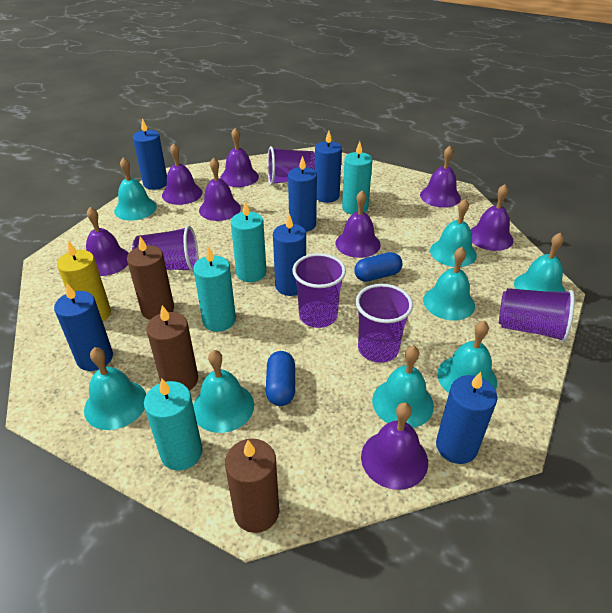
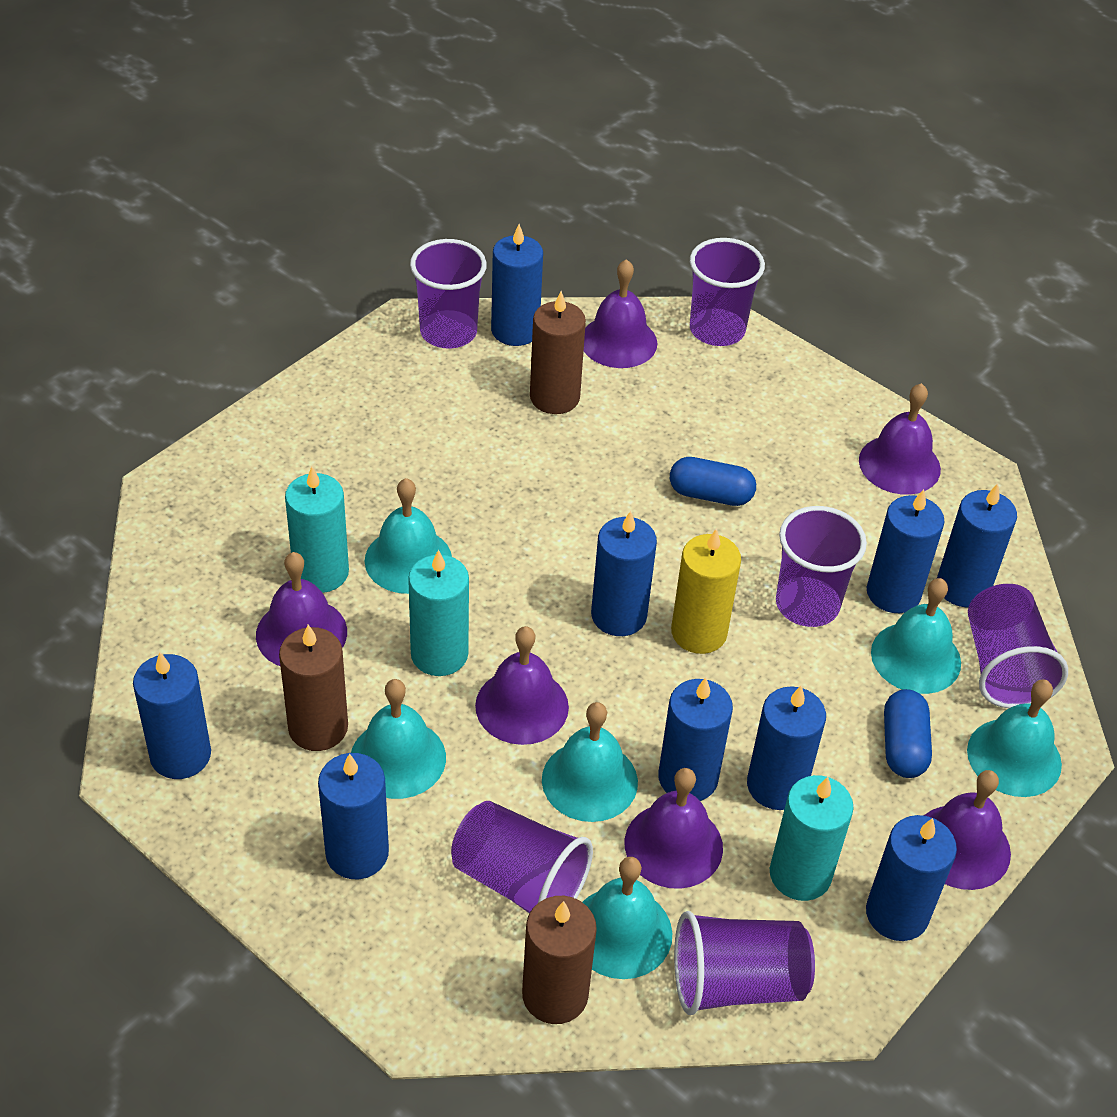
blue candle: 6 -> 9
purple bell: 8 -> 6
purple cup: 5 -> 6
turquoise bell: 8 -> 6
turquoise candle: 4 -> 3

